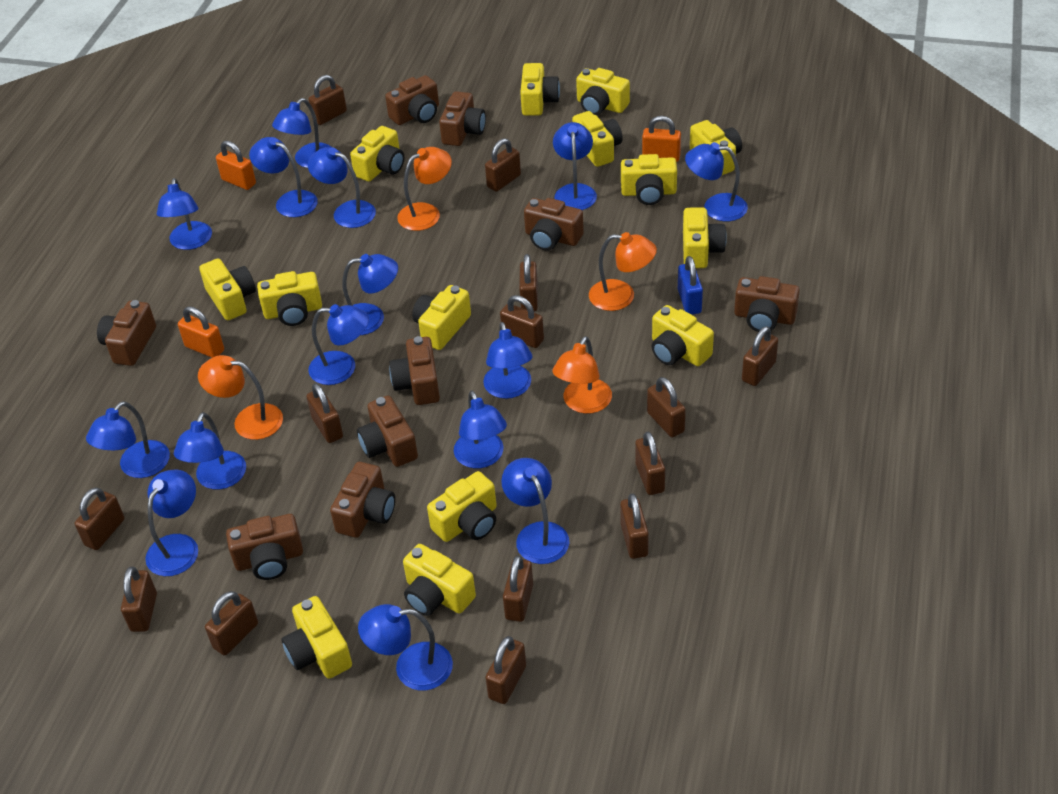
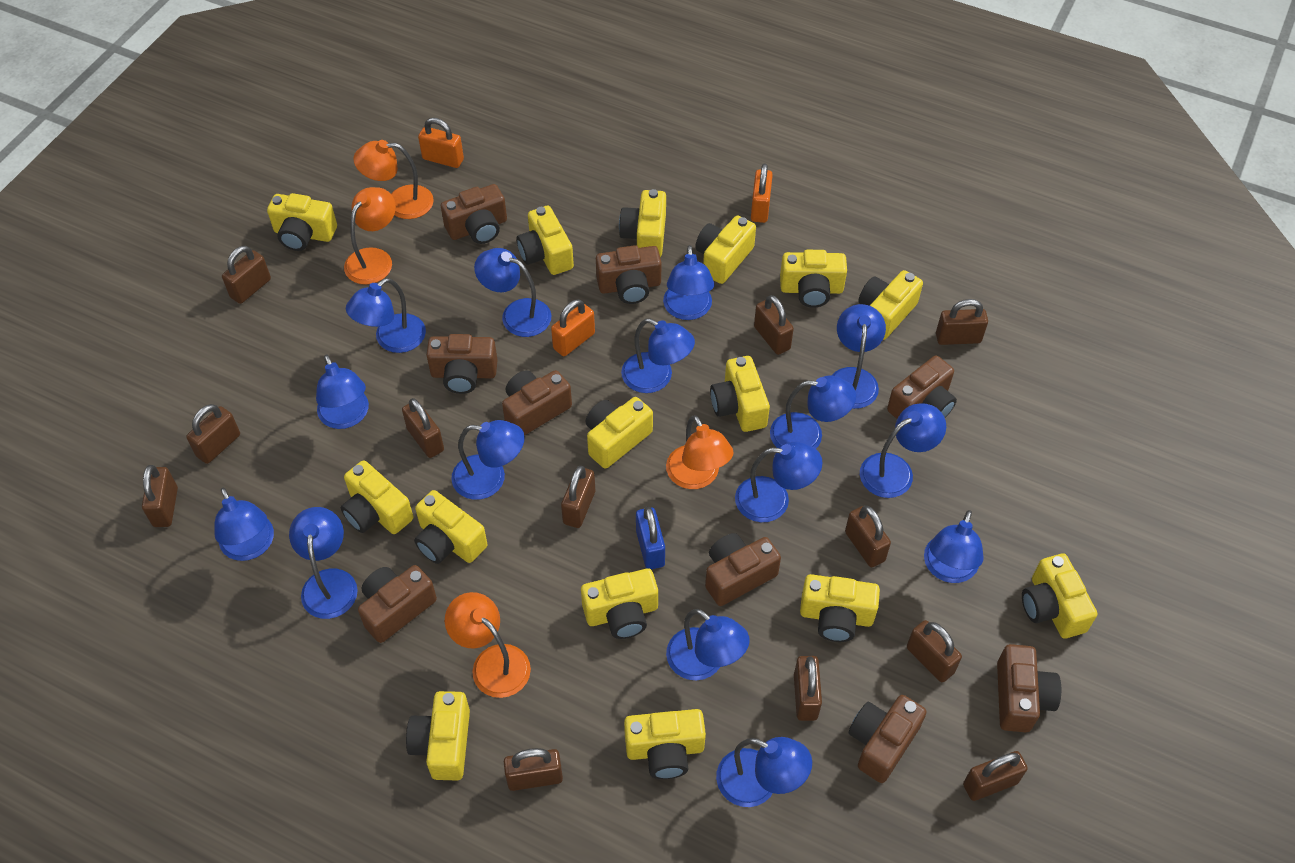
brown padlock: 14 -> 12
yellow camera: 14 -> 15

